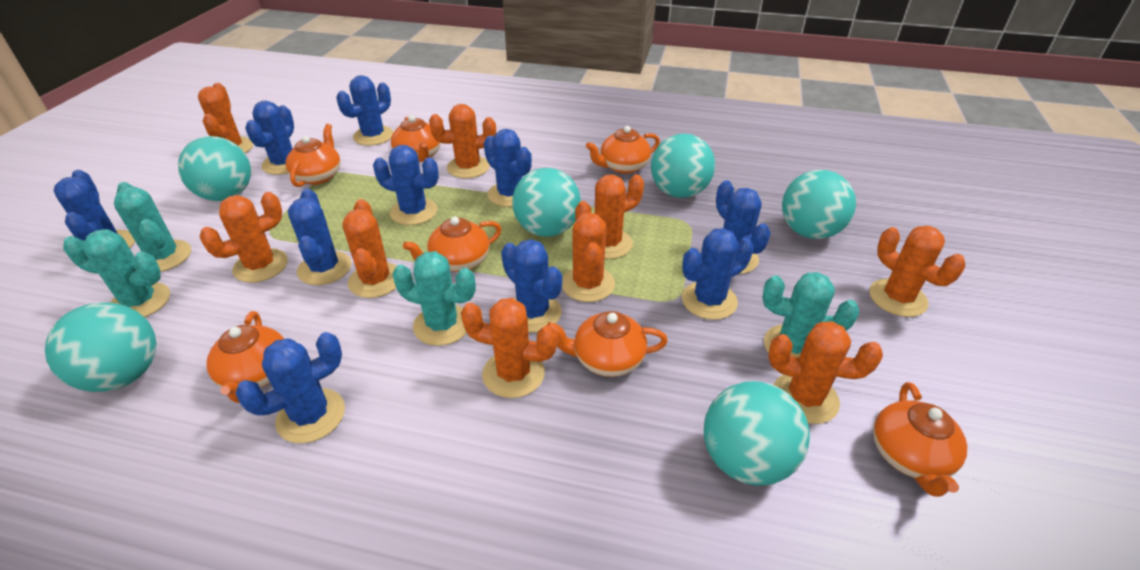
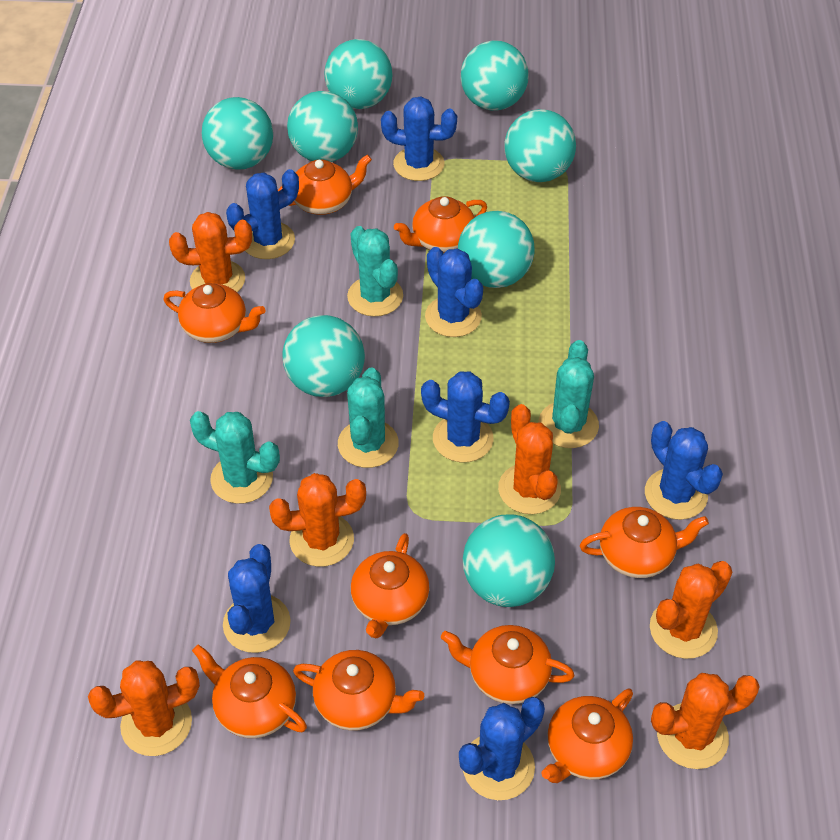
blue cactus: 10 -> 7
orange cactus: 9 -> 6
orange teapot: 7 -> 9
turquoise ball: 6 -> 8

